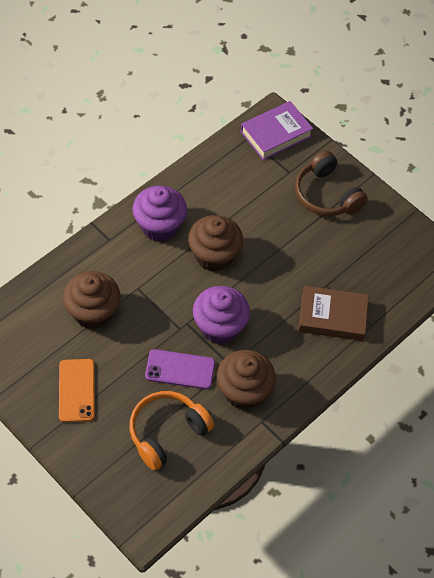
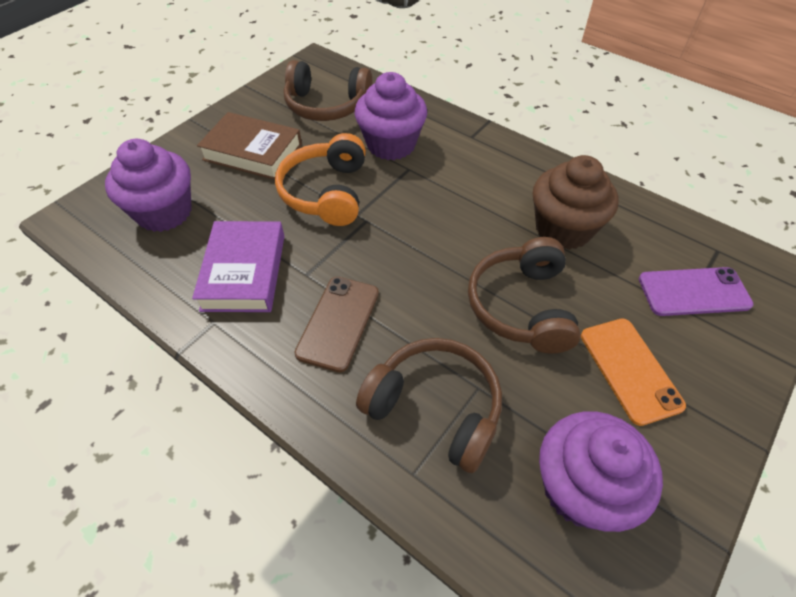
brown cupcake: 3 -> 1
brown headphones: 1 -> 3
brown phone: 0 -> 1
purple cupcake: 2 -> 3

